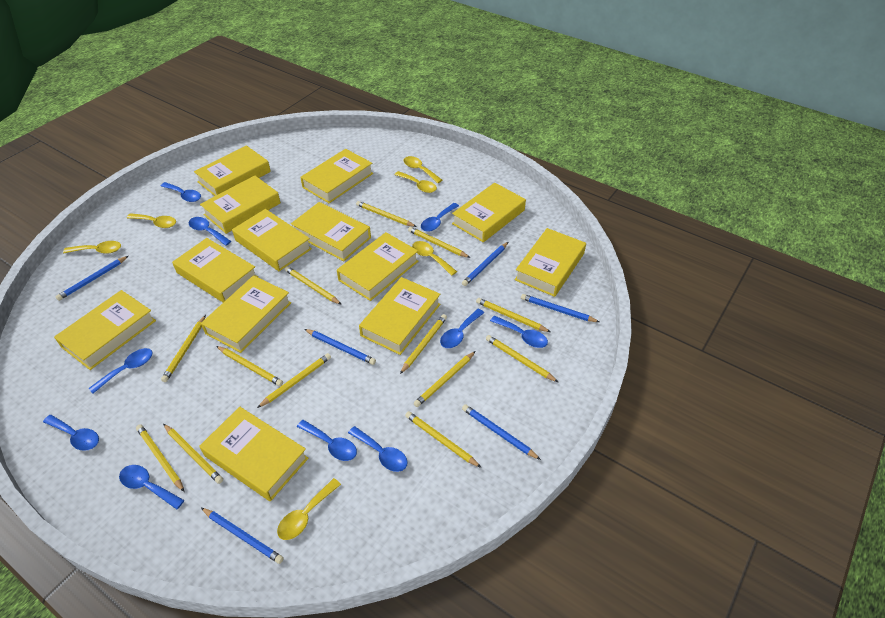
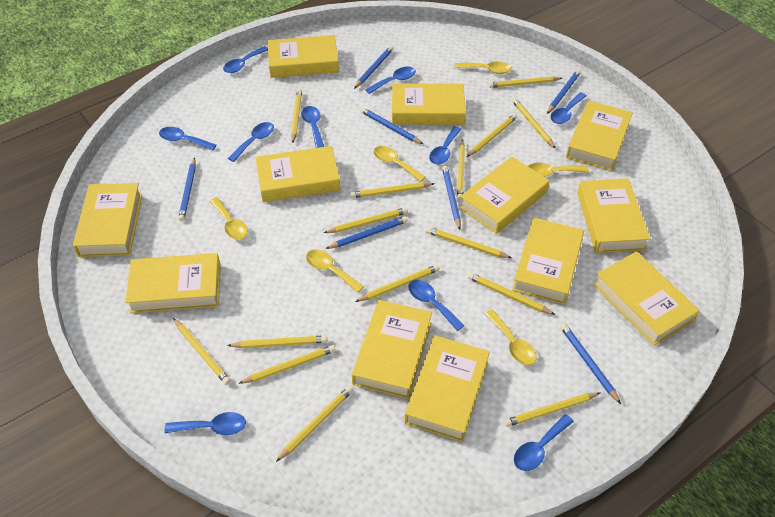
blue pencil: 6 -> 7
yellow book: 13 -> 12
yellow pencil: 13 -> 15

